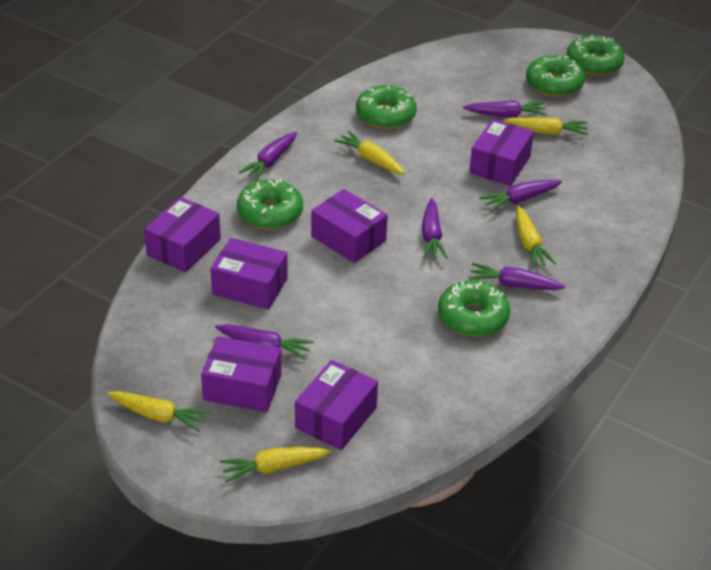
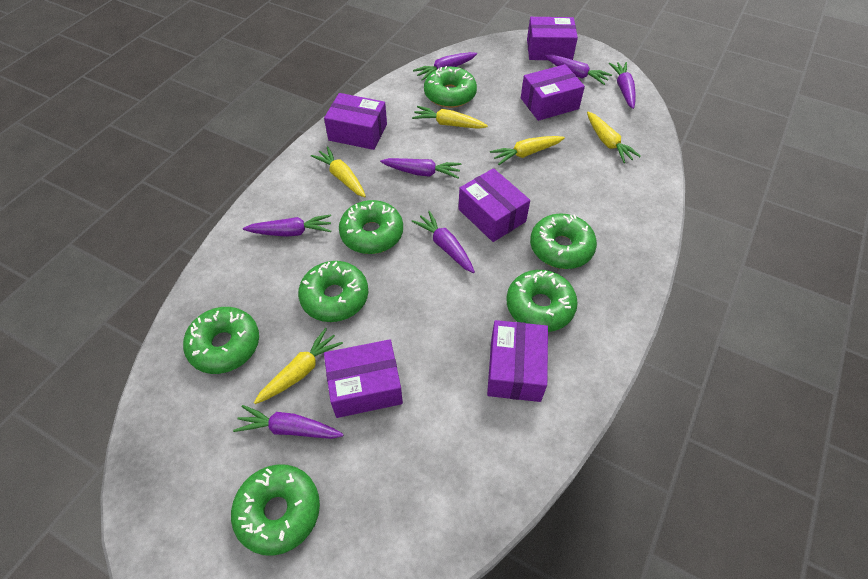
green donut: 5 -> 7
purple carrot: 6 -> 7

